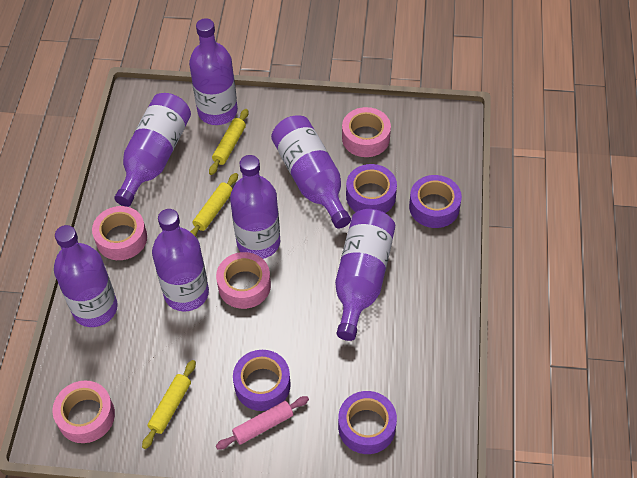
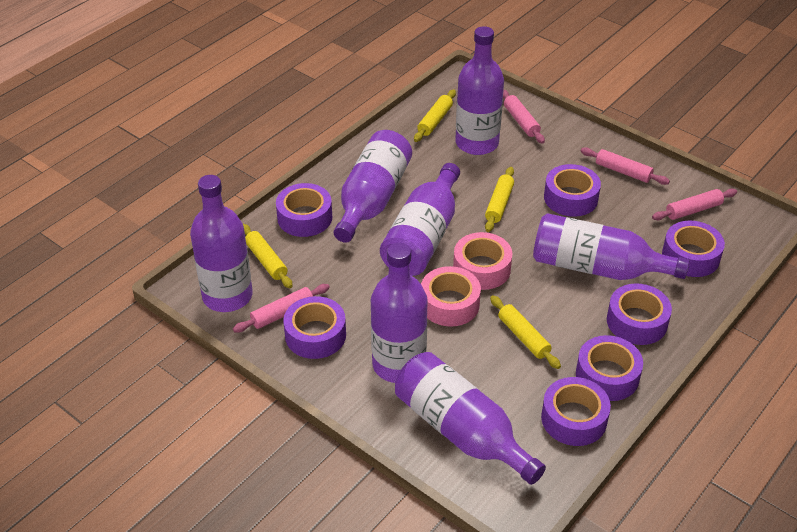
pink rolling pin: 1 -> 4
pink tape: 4 -> 2
purple tape: 4 -> 7
yellow rolling pin: 3 -> 4

